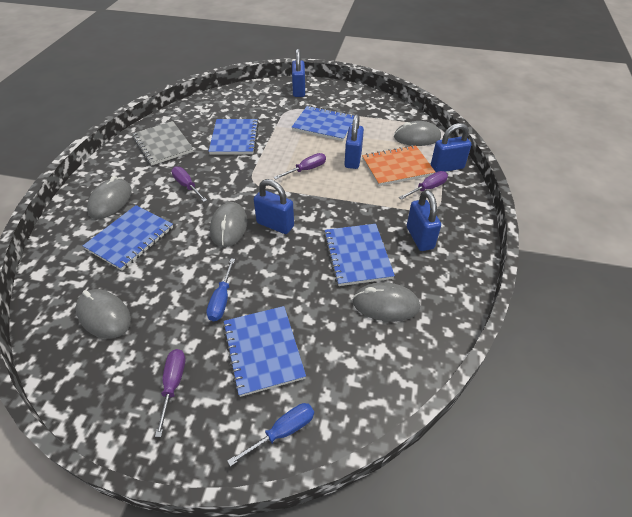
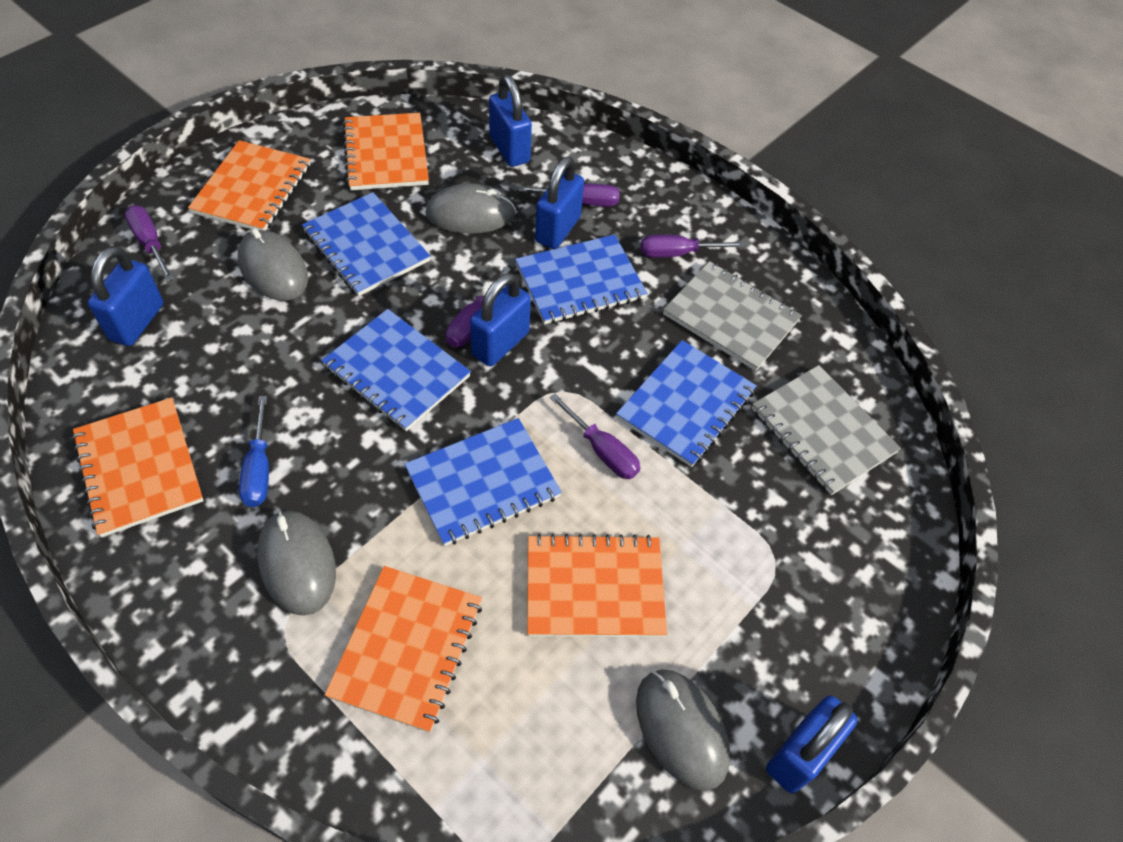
blue screwdriver: 2 -> 1
grey mouse: 5 -> 4
grey notebook: 1 -> 2
orange notebook: 1 -> 5
purple screwdriver: 4 -> 5

